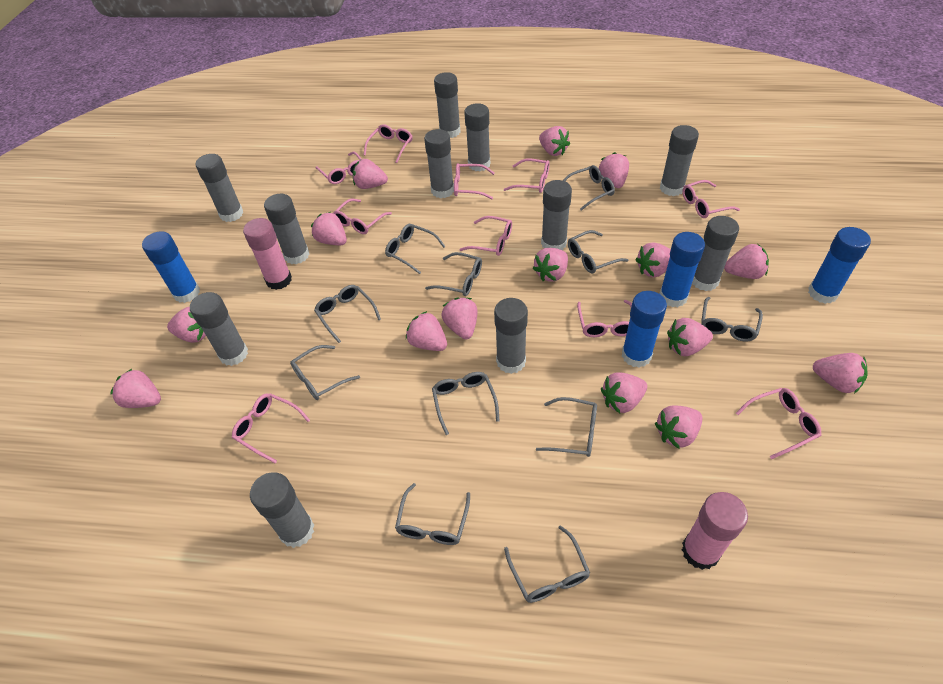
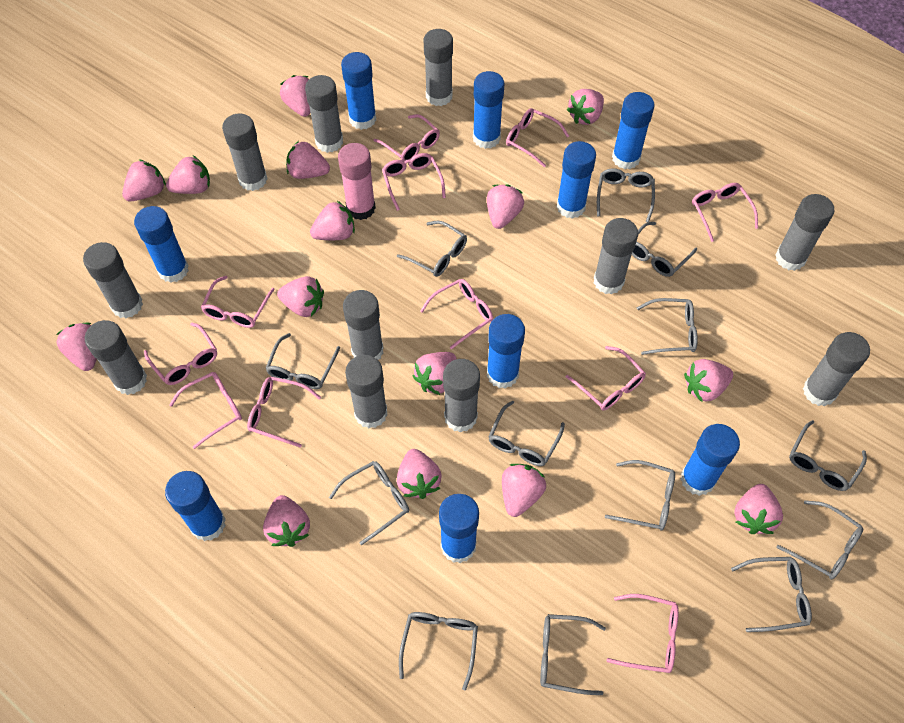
blue glue stick: 4 -> 9
grey glasses: 11 -> 13
pink glasses: 10 -> 11
pink glue stick: 2 -> 1

